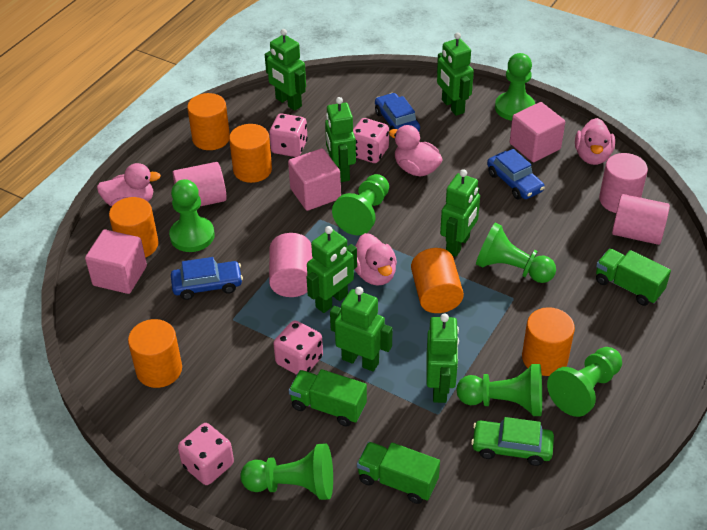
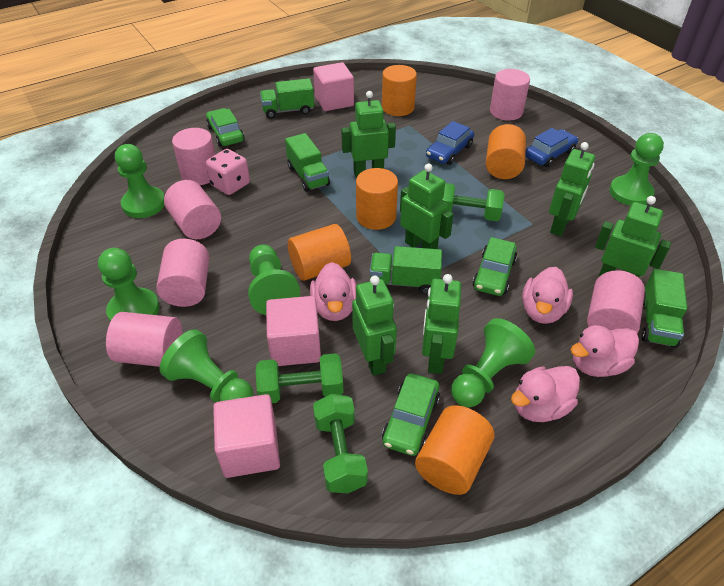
blue car: 3 -> 2
green car: 1 -> 3
green dumbbell: 0 -> 3
green pawn: 7 -> 6
green robot: 7 -> 6
green truck: 3 -> 4
orange cylinder: 6 -> 5
pink cylinder: 4 -> 6
pink dice: 4 -> 1

